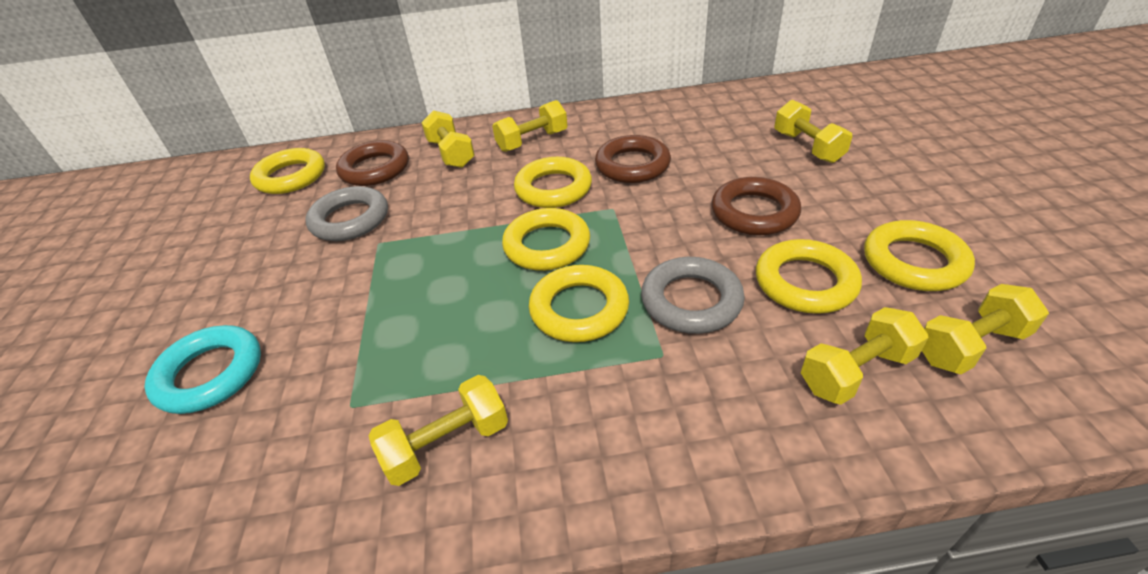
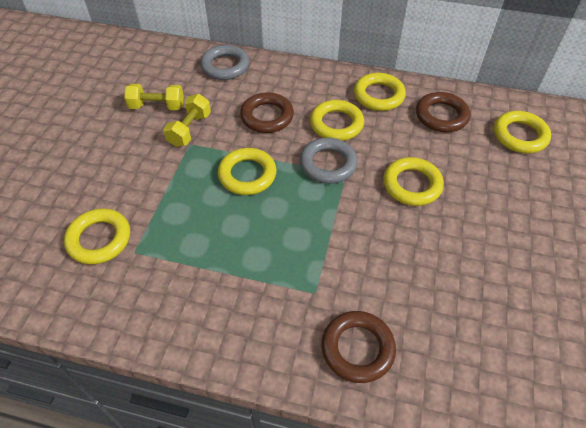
turquoise ring: 1 -> 0
yellow dumbbell: 6 -> 2

